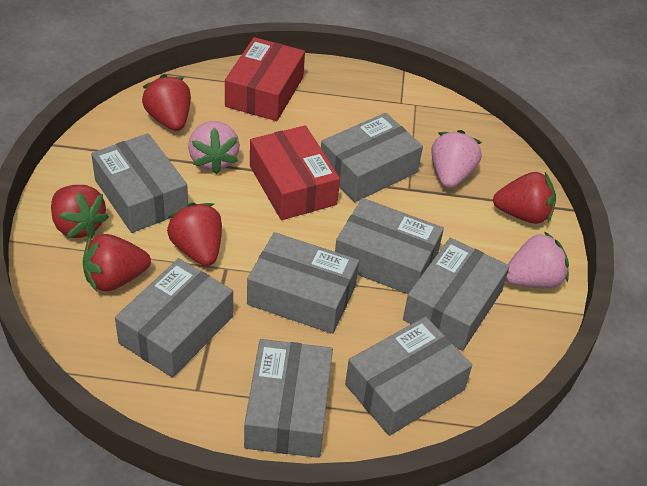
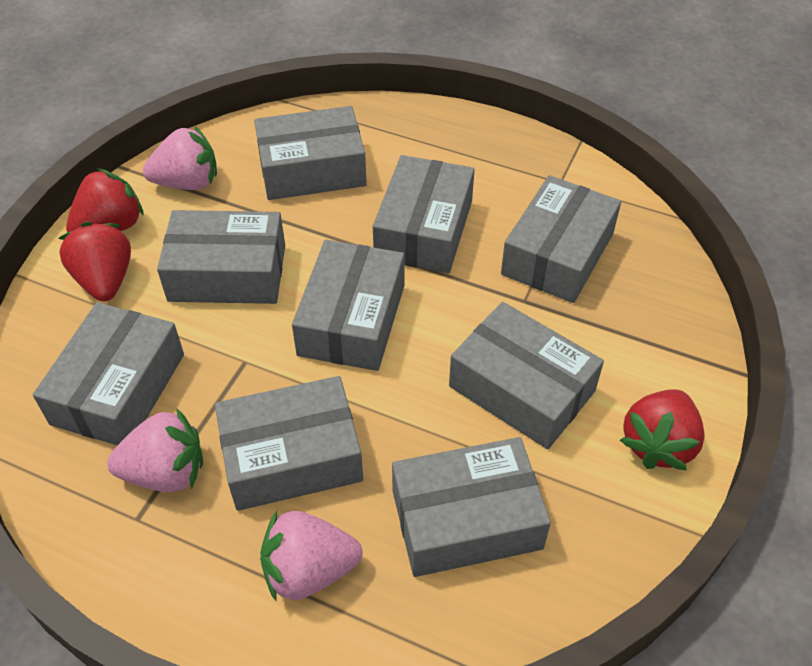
grey box: 8 -> 9
red box: 2 -> 0
red strawberry: 5 -> 3

